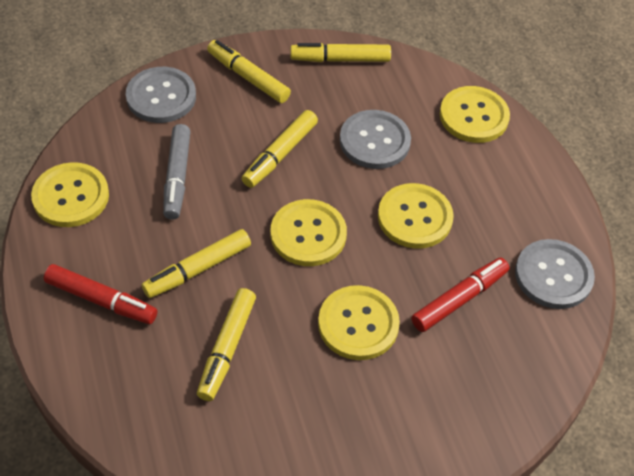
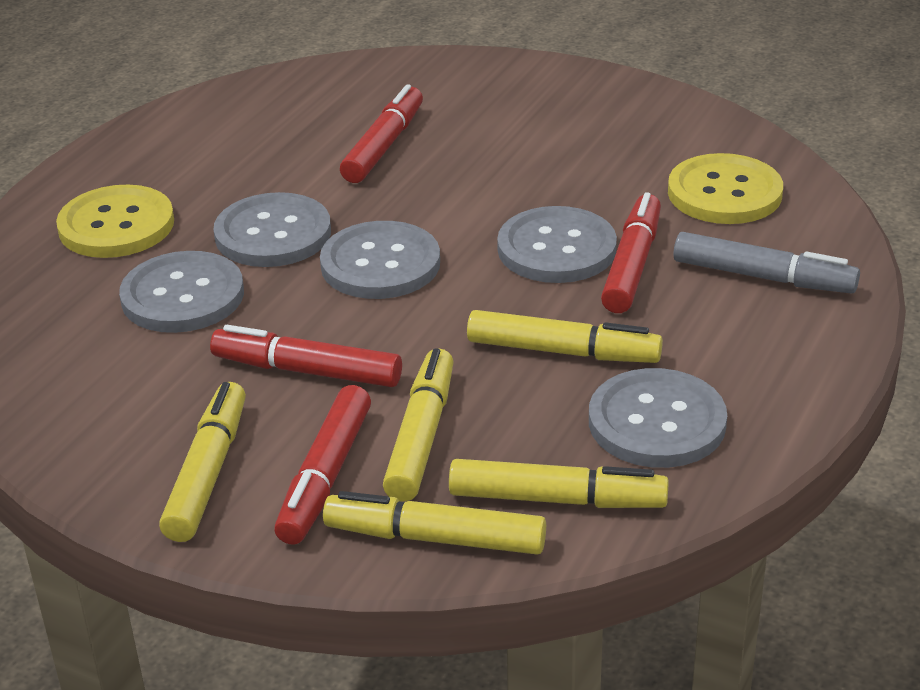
grey button: 3 -> 5
red marker: 2 -> 4
yellow button: 5 -> 2

